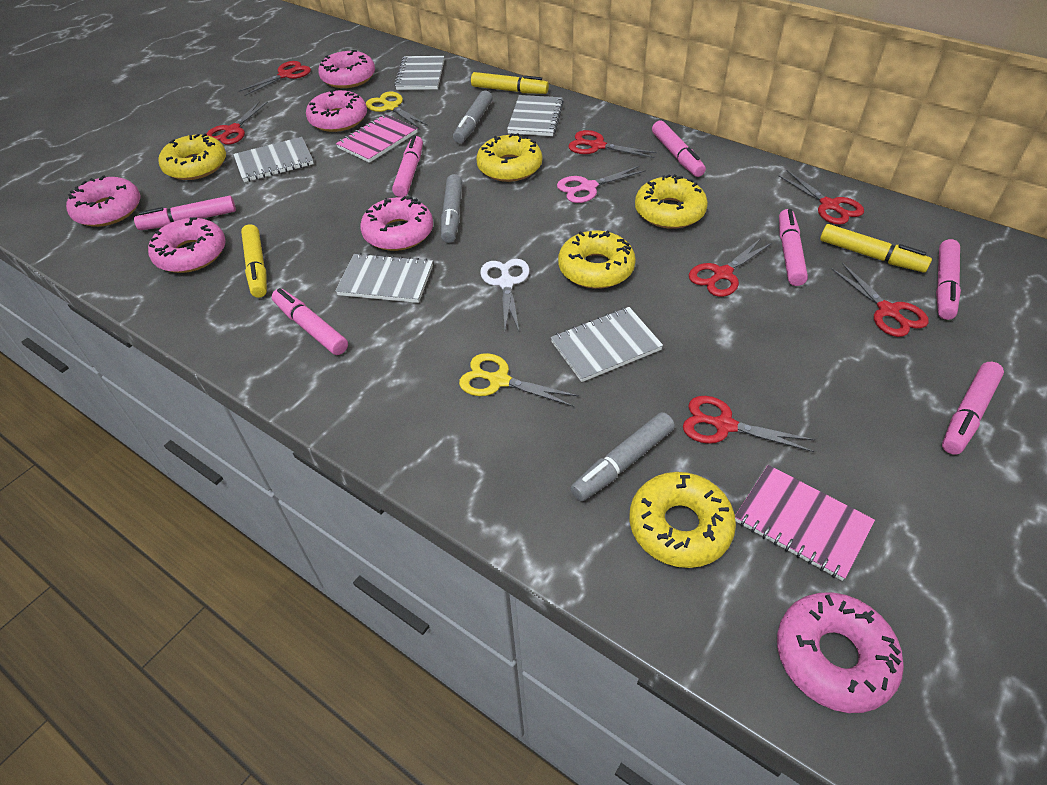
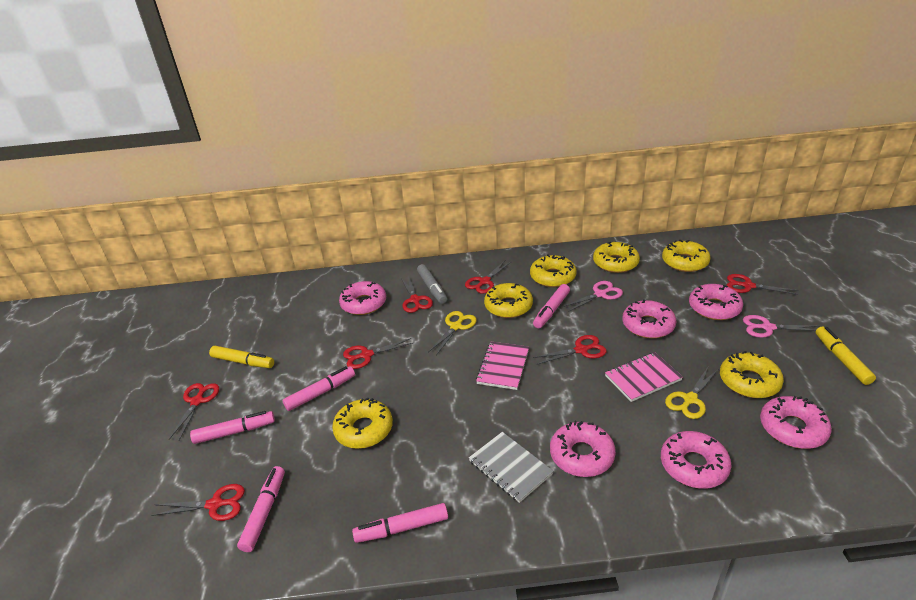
grey marker: 3 -> 1
grey notebook: 5 -> 1
pink marker: 7 -> 5
pink scissors: 1 -> 2
white scissors: 1 -> 0
yellow donut: 5 -> 6
yellow marker: 3 -> 2

